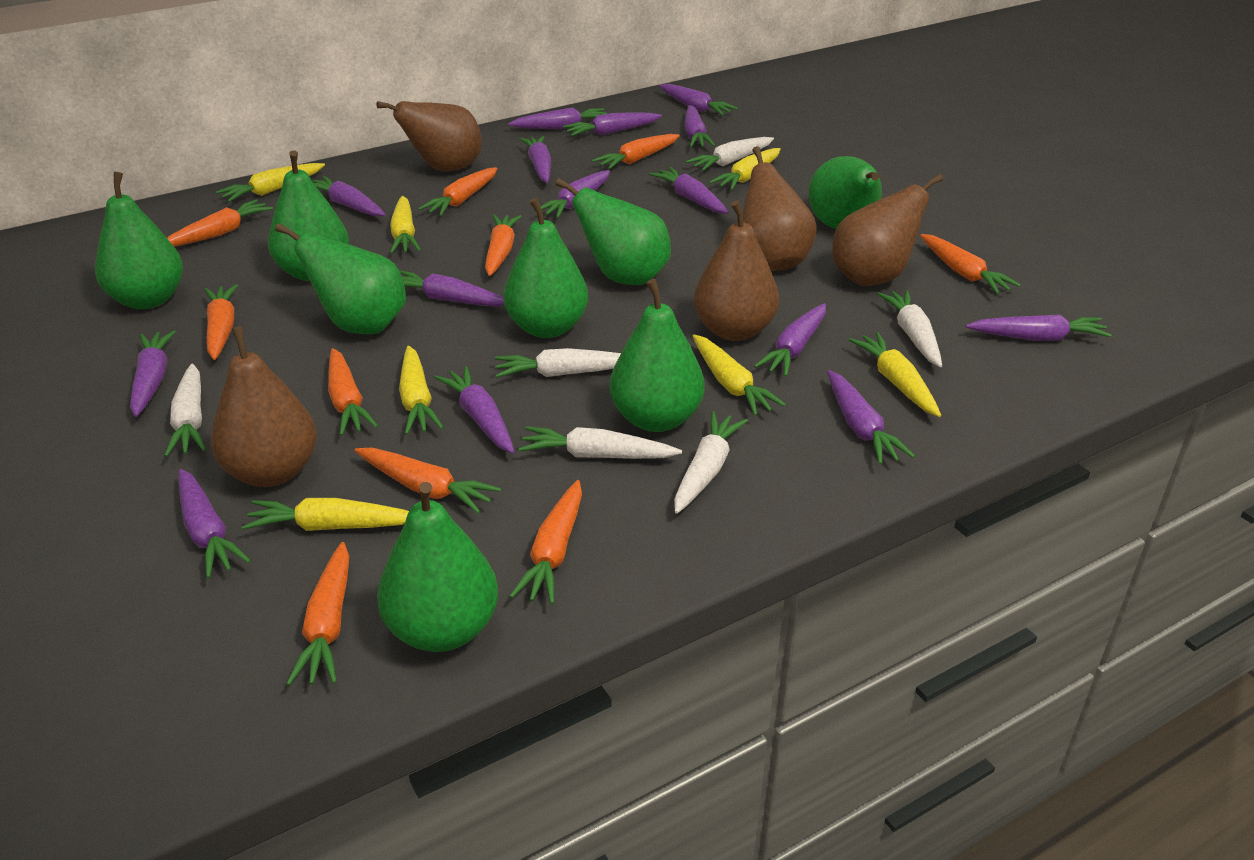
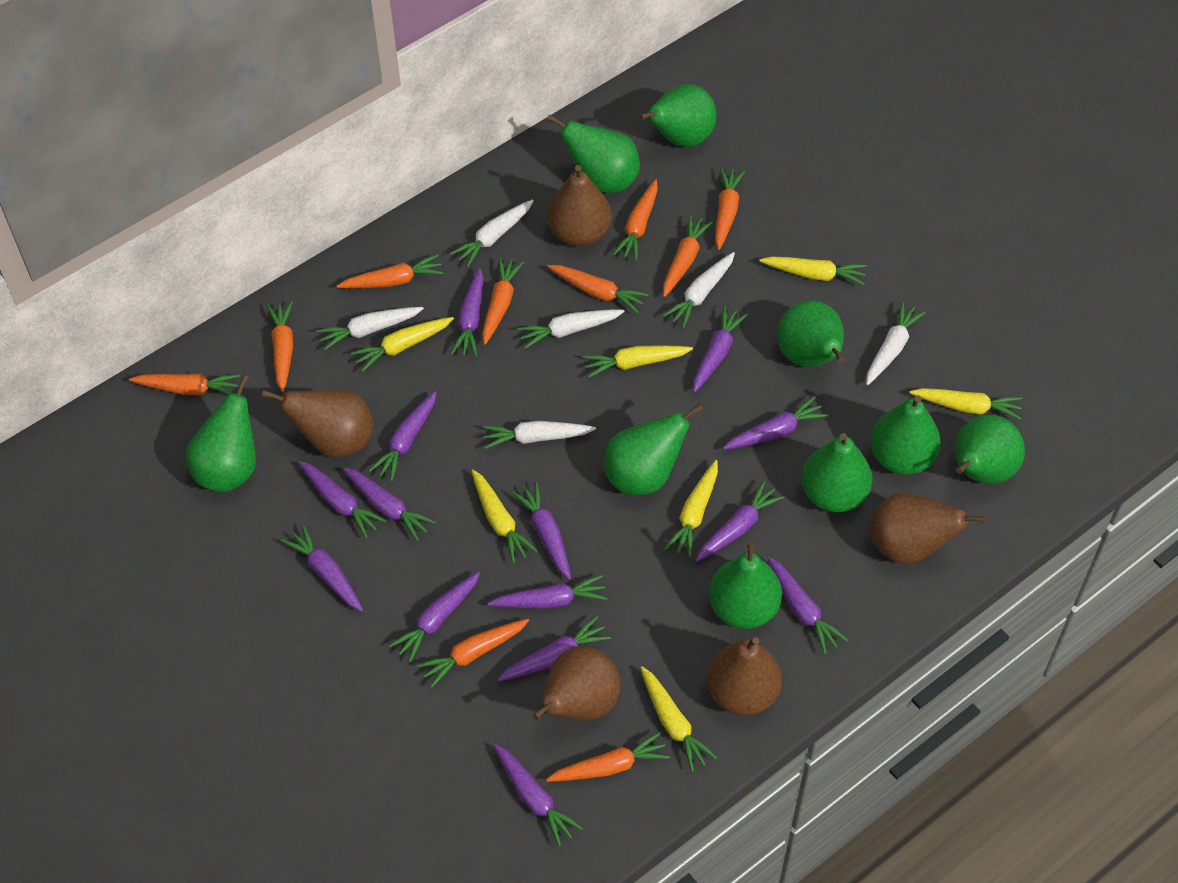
green pear: 8 -> 9
purple carrot: 15 -> 14

